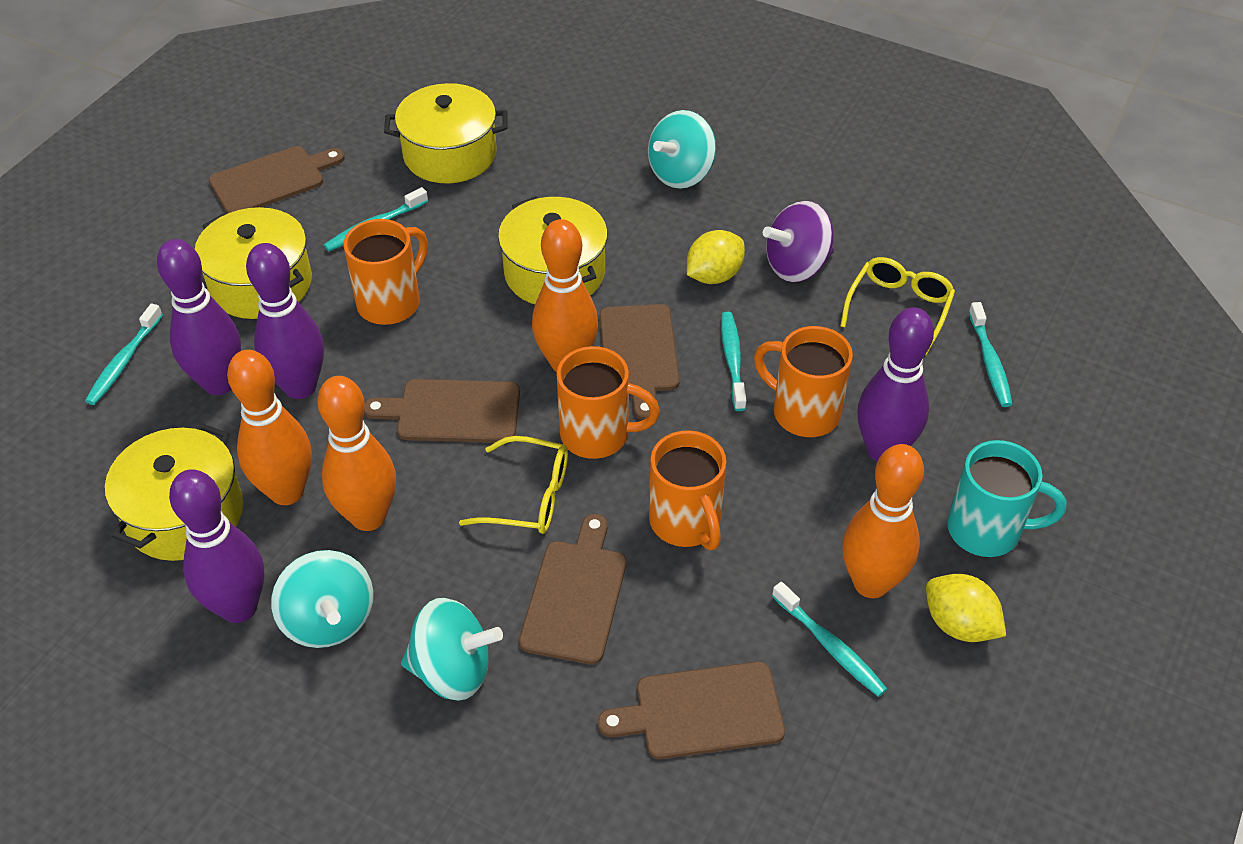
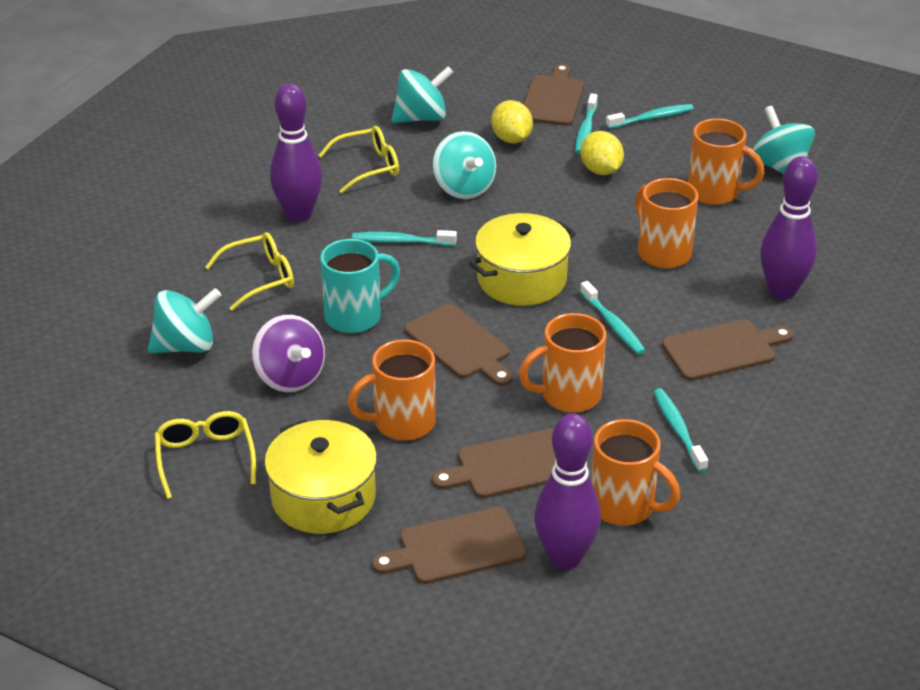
orange bowling pin: 4 -> 0
orange mug: 4 -> 5
purple bowling pin: 4 -> 3
turquoise spinning top: 3 -> 4
yellow glasses: 2 -> 3
yellow pot: 4 -> 2

